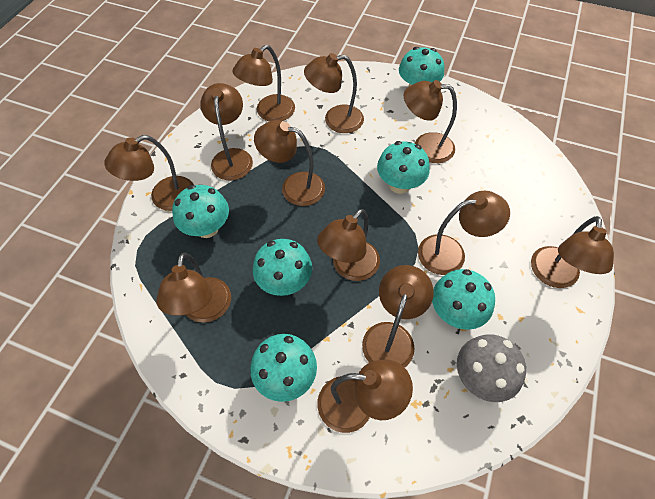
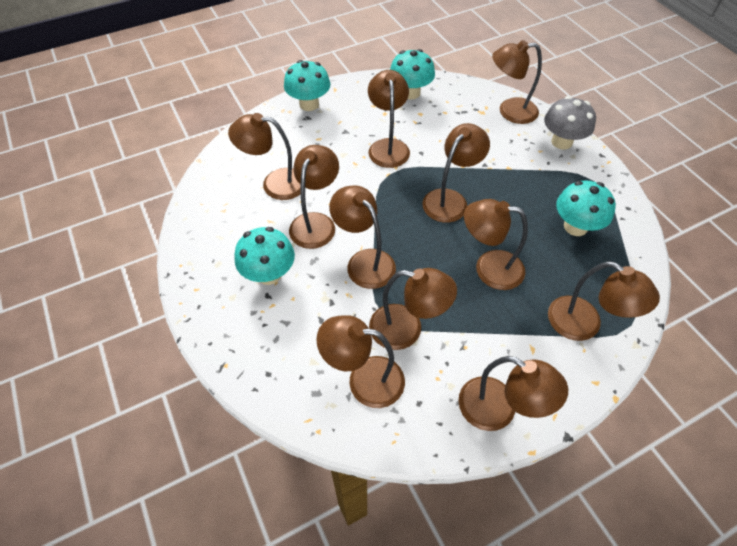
brown lamp: 12 -> 11
turquoise mushroom: 6 -> 4

